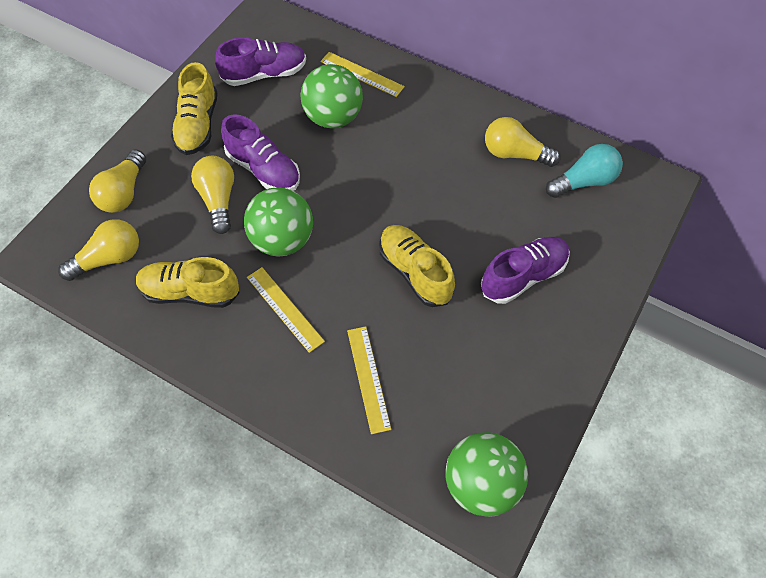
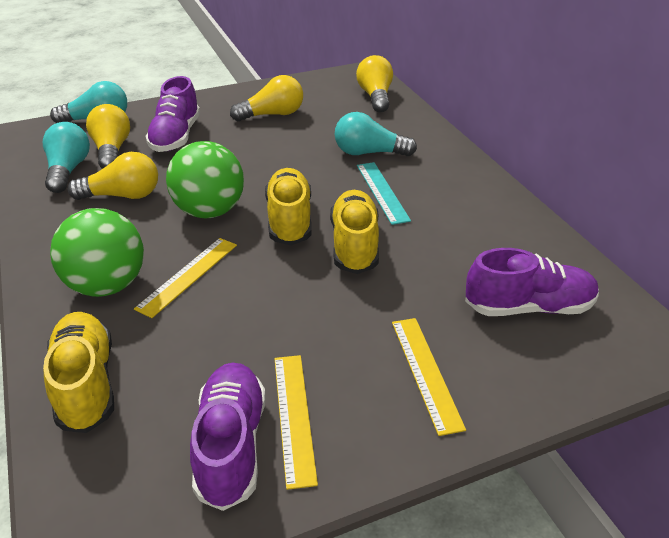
green ball: 3 -> 2
turquoise light bulb: 1 -> 3
turquoise ruler: 0 -> 1

